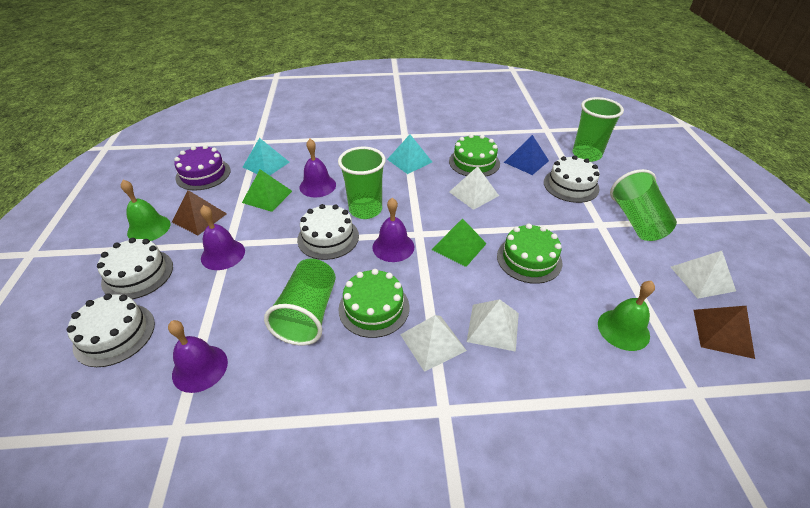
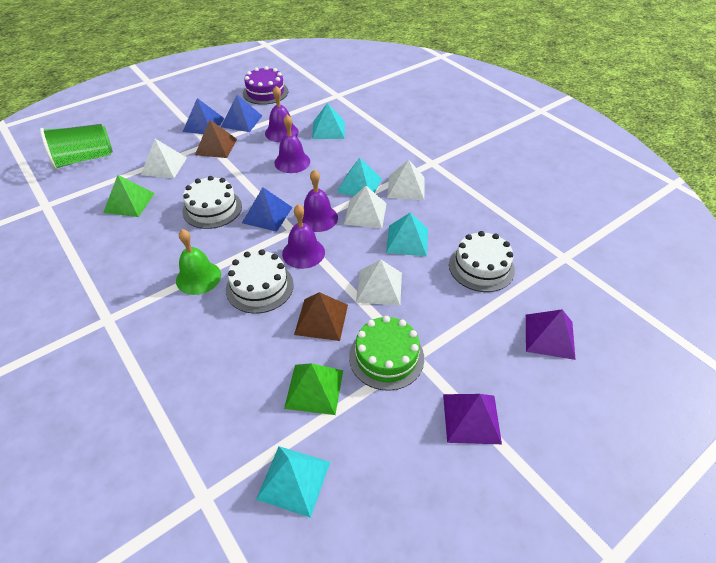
blue pyramid: 1 -> 3
green bell: 2 -> 1
green cake: 3 -> 1
green cup: 4 -> 1
purple pyramid: 0 -> 2
turquoise pyramid: 2 -> 4
white cake: 4 -> 3

